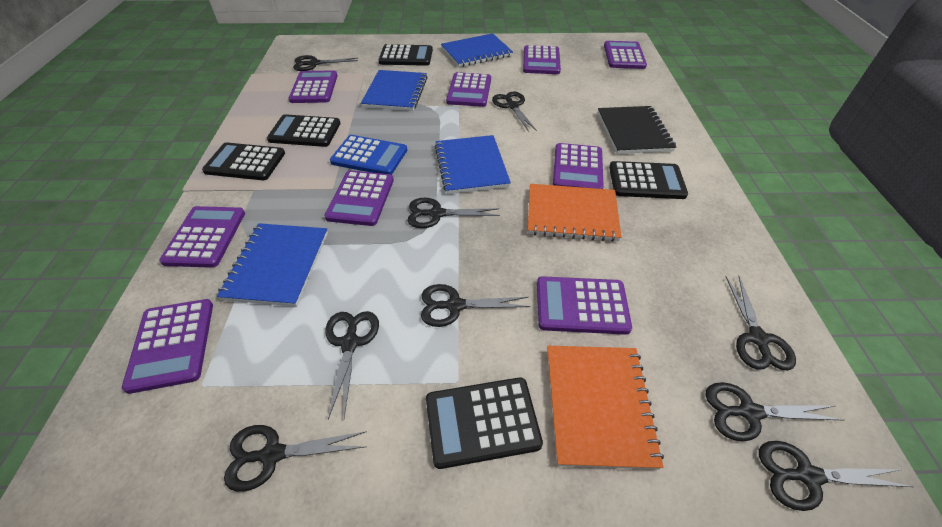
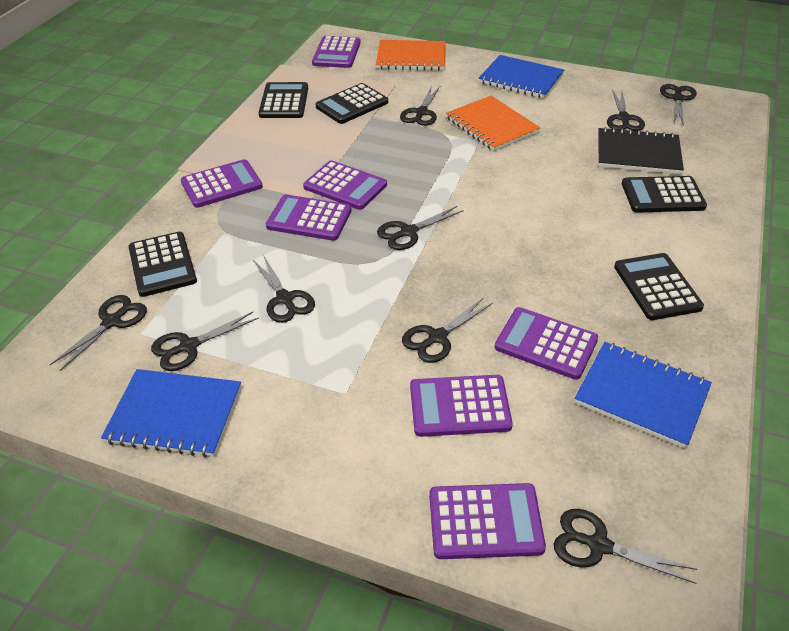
blue calculator: 1 -> 0
blue notebook: 4 -> 3
purple calculator: 9 -> 7

